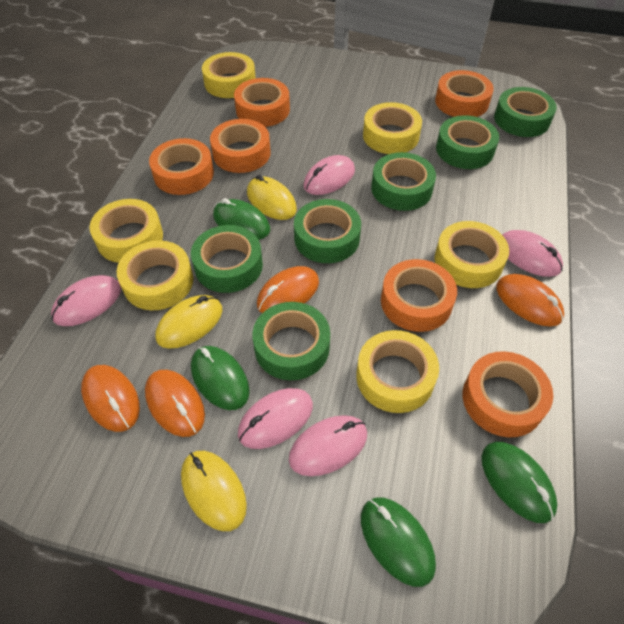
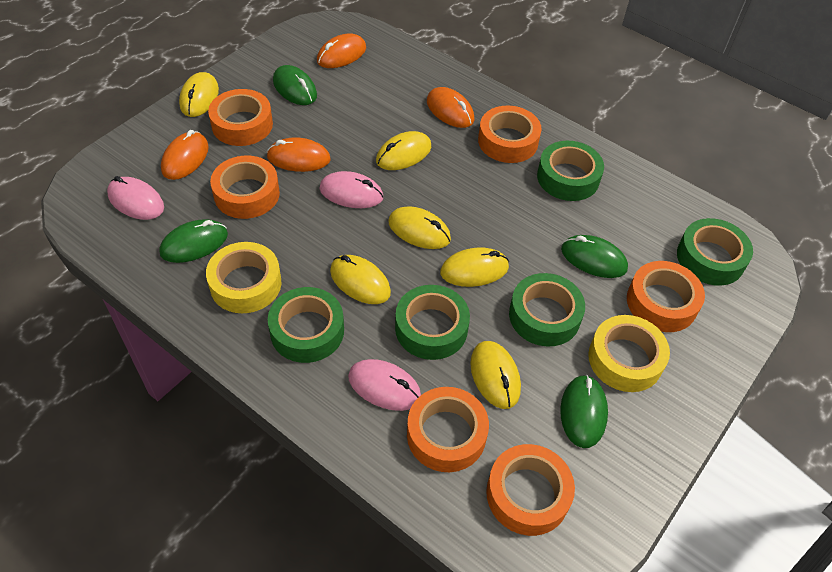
green tape: 6 -> 5
pink mouse: 5 -> 3
yellow mouse: 3 -> 6
yellow tape: 6 -> 2

